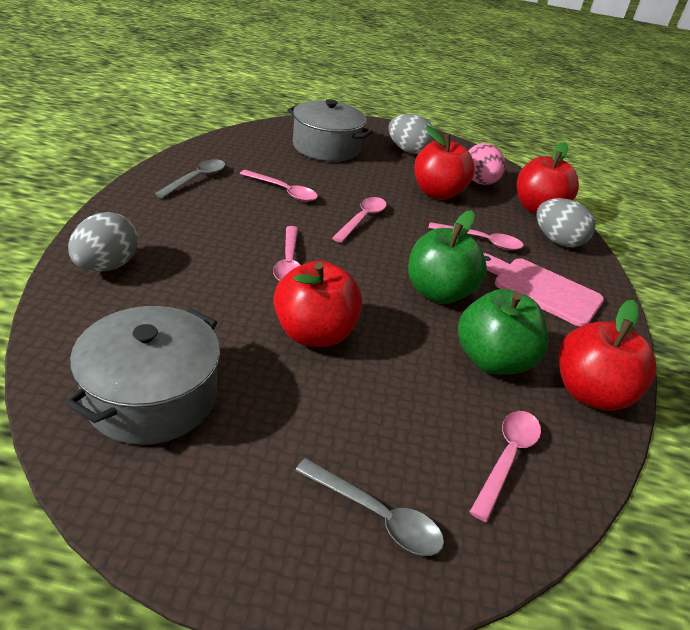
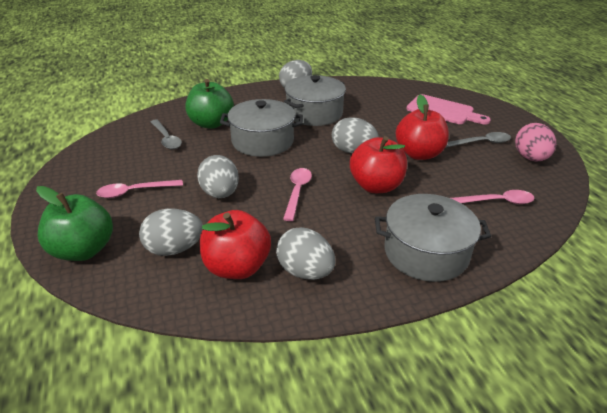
grey egg: 3 -> 5
grey pot: 2 -> 3
pink spoon: 5 -> 3
red apple: 4 -> 3

